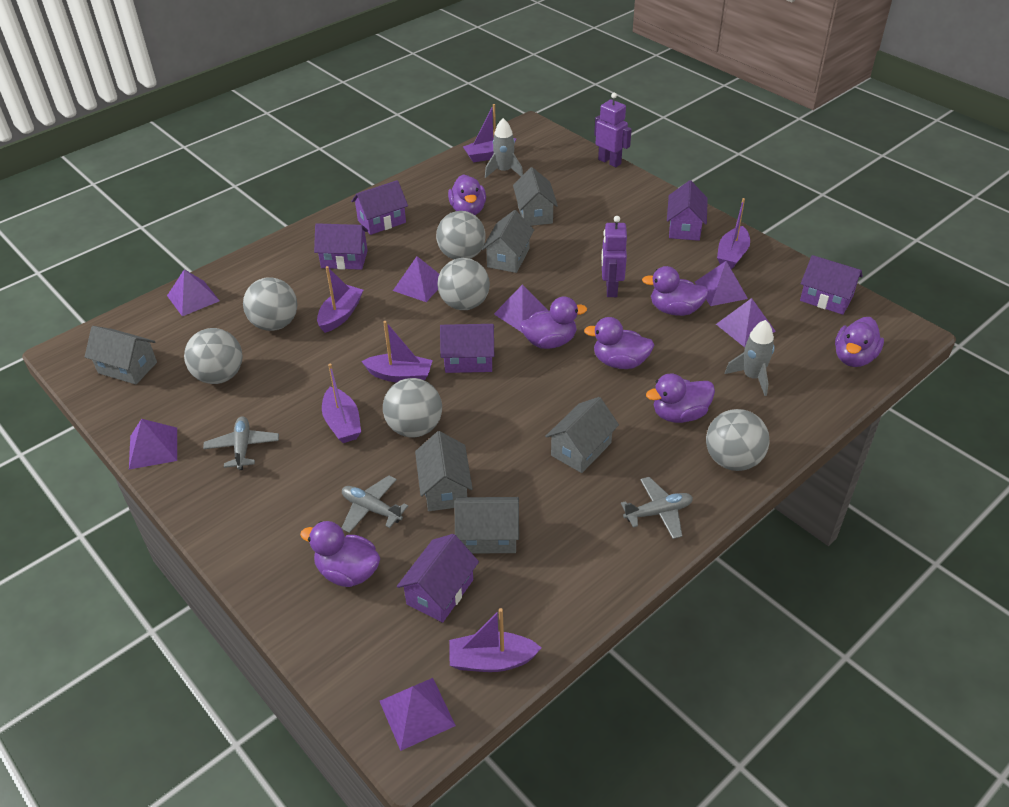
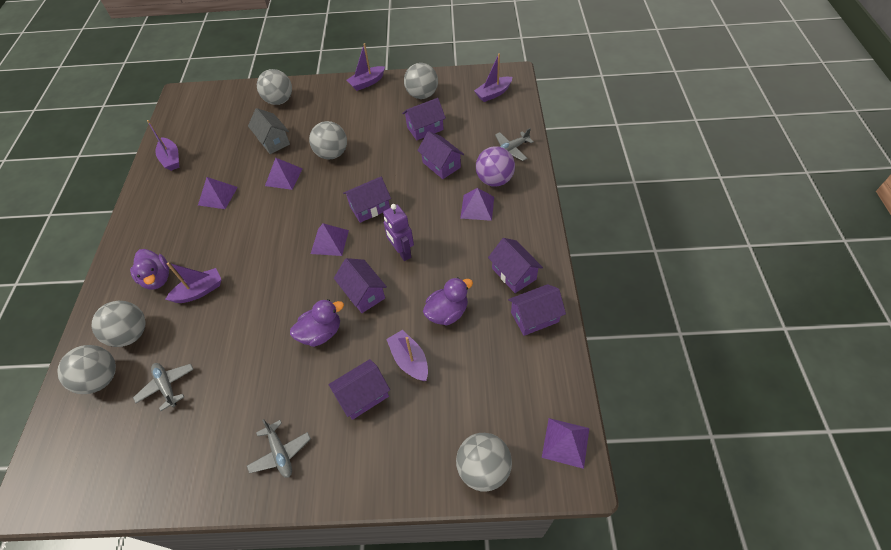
grey house: 6 -> 1
grey rocket: 2 -> 0
purple ball: 0 -> 1
purple boat: 6 -> 5
purple duck: 7 -> 3
purple house: 6 -> 7
purple pyramid: 7 -> 5
purple robot: 2 -> 1

